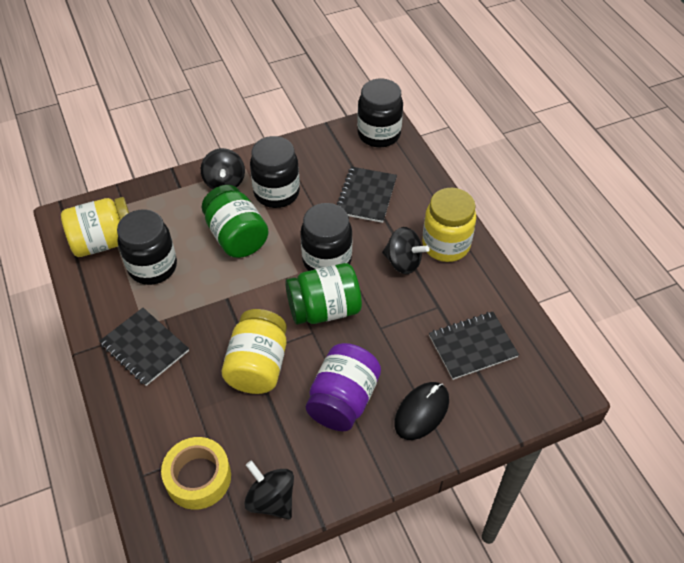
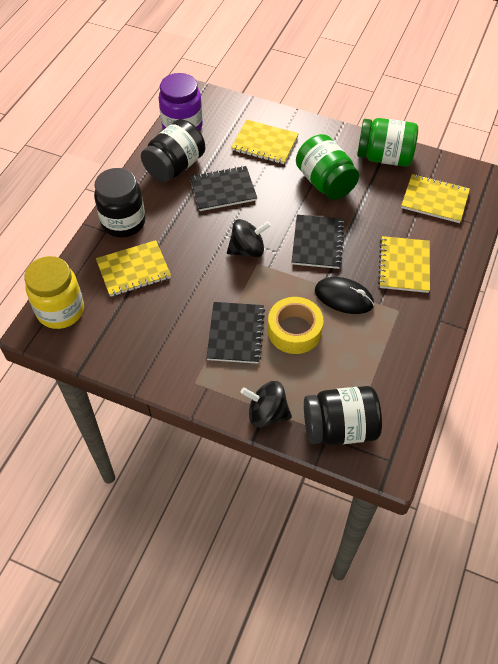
black jar: 4 -> 3
black spinning top: 3 -> 2
yellow jar: 3 -> 1
yellow notebook: 0 -> 4

